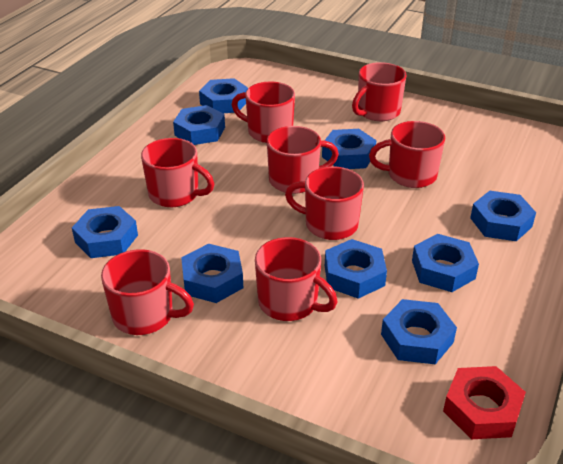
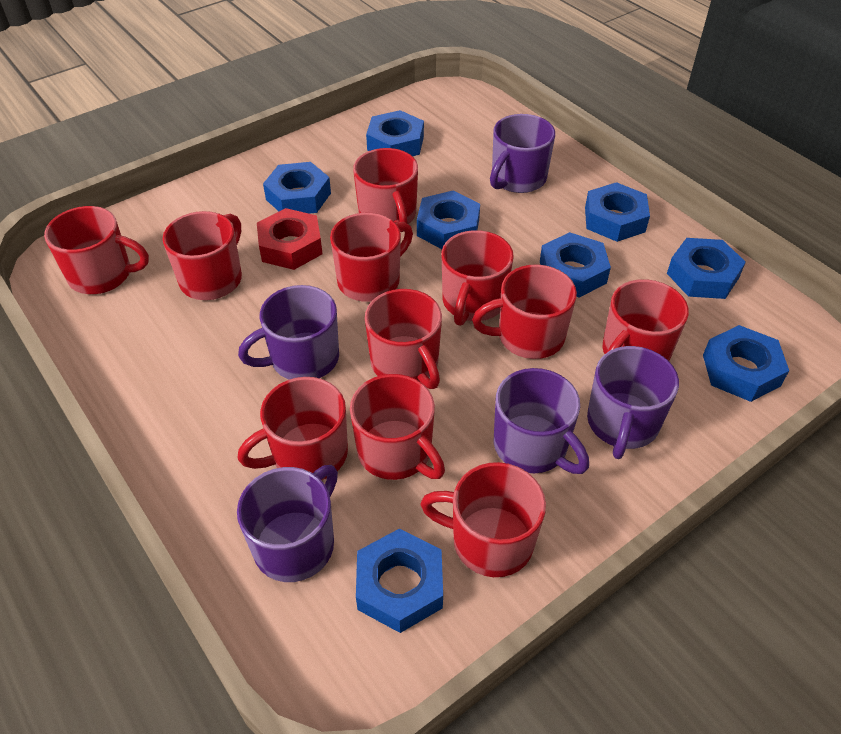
blue nut: 9 -> 8
purple mug: 0 -> 5
red mug: 8 -> 11

